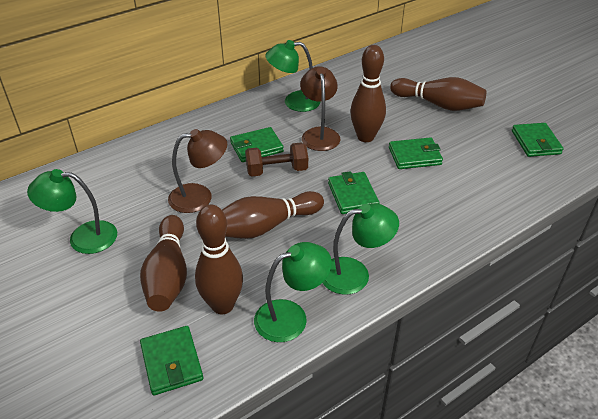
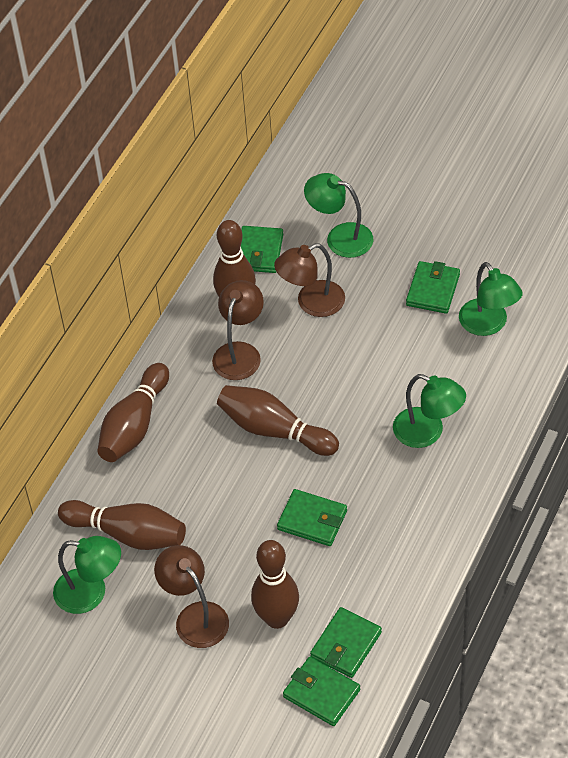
brown dumbbell: 1 -> 0
brown lamp: 2 -> 3

